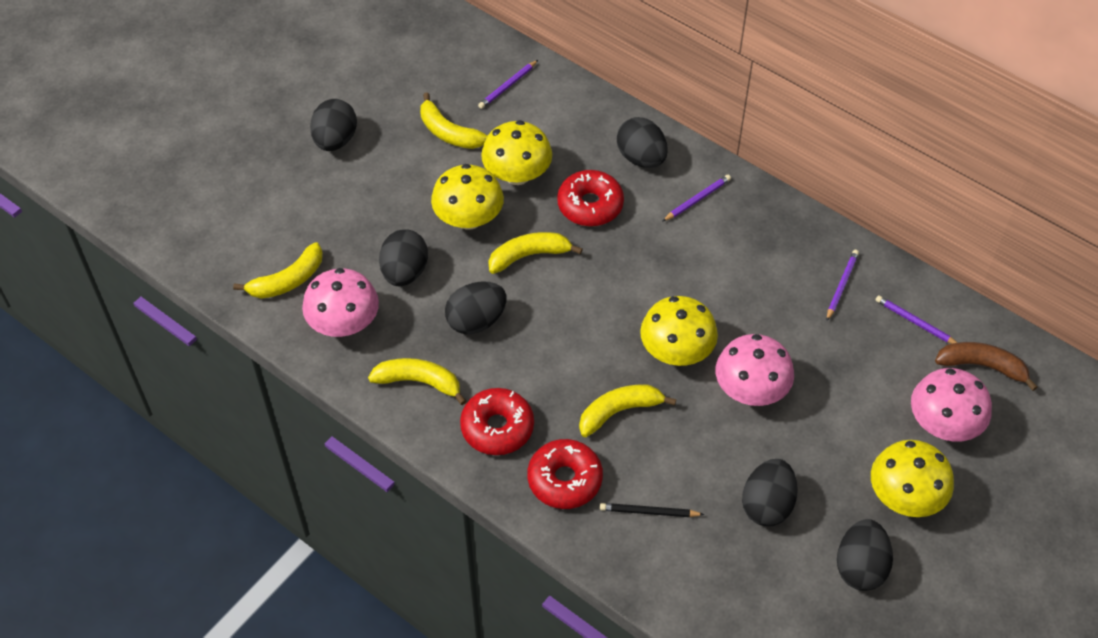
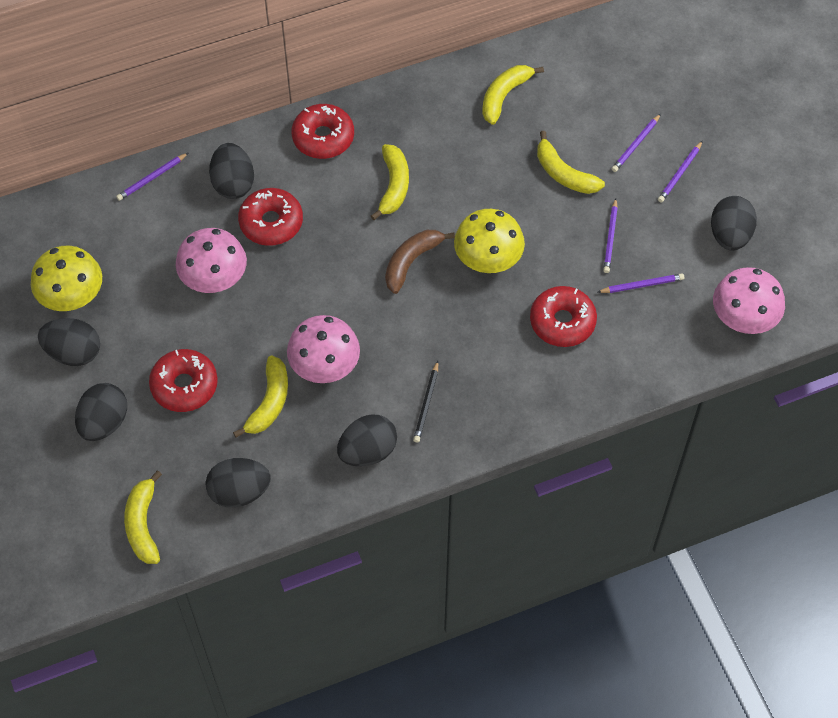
purple pencil: 4 -> 5
red donut: 3 -> 4
yellow mushroom: 4 -> 2

